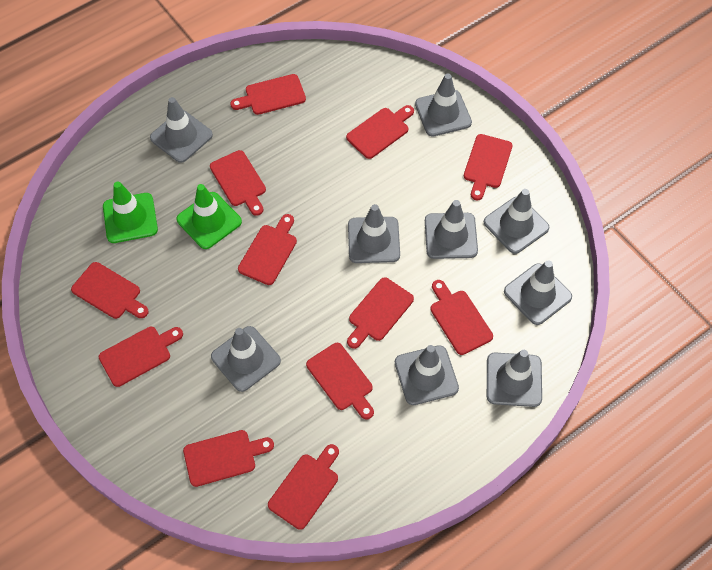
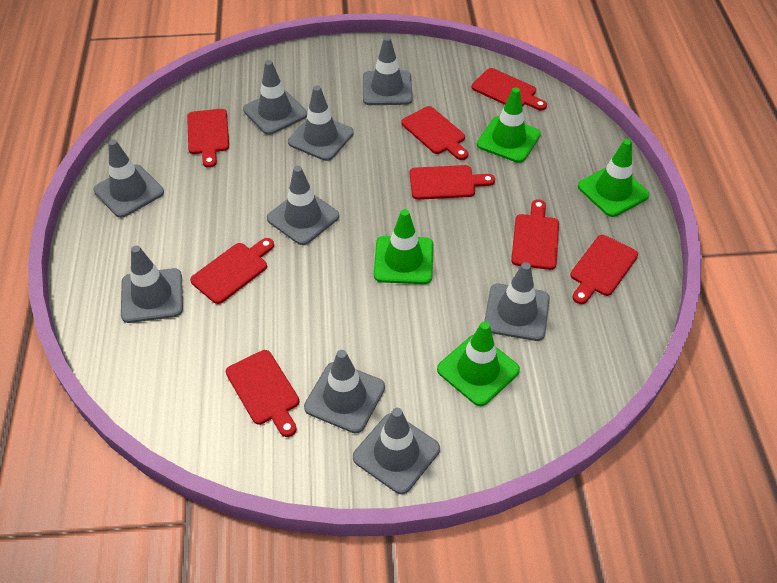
green traffic cone: 2 -> 4
red cutting board: 12 -> 8

